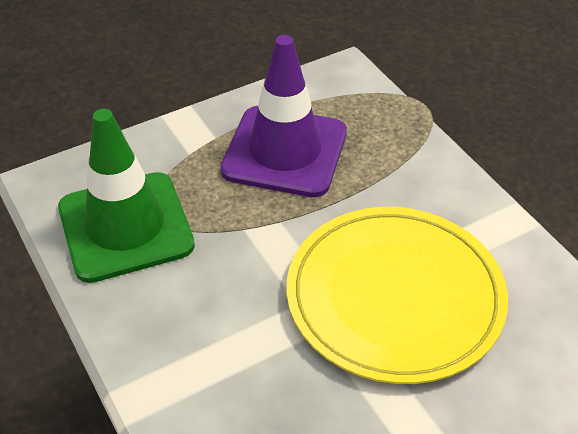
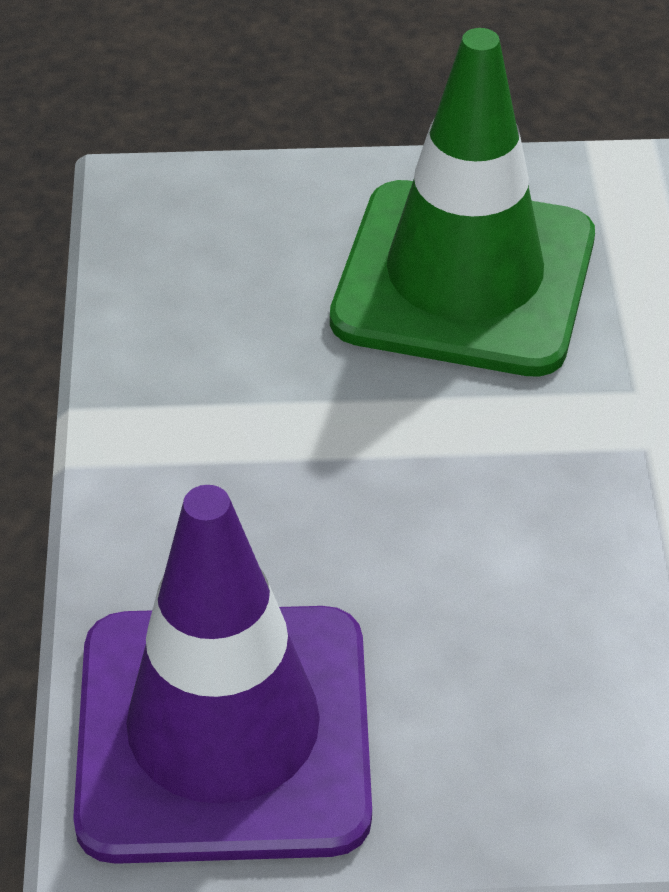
yellow plate: 1 -> 0

